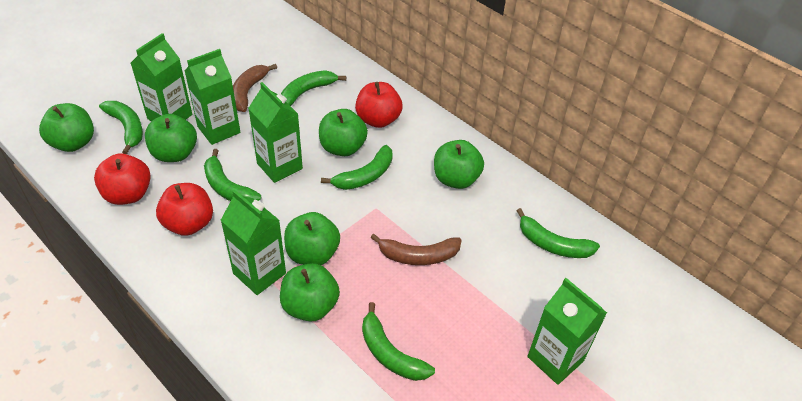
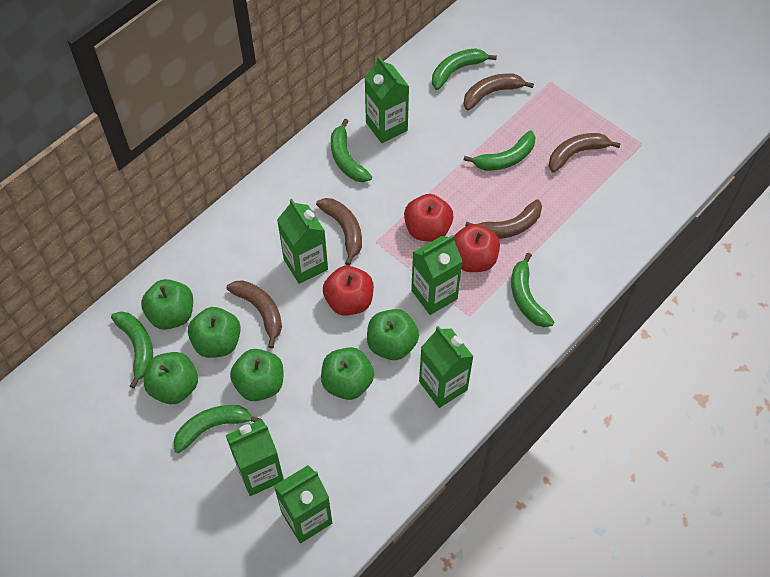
brown banana: 2 -> 5
green carton: 5 -> 6

